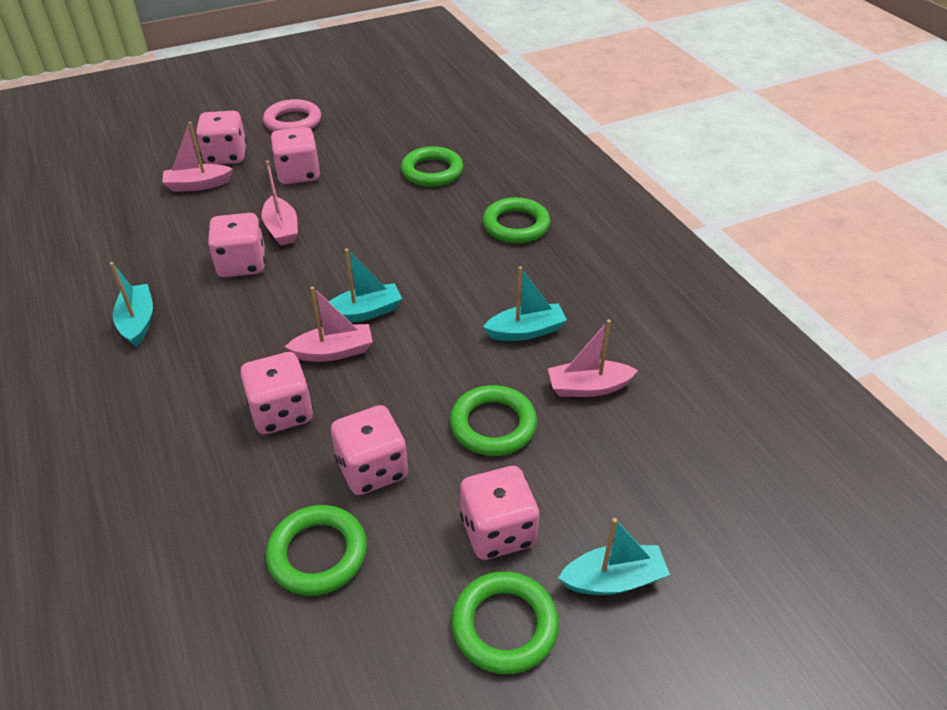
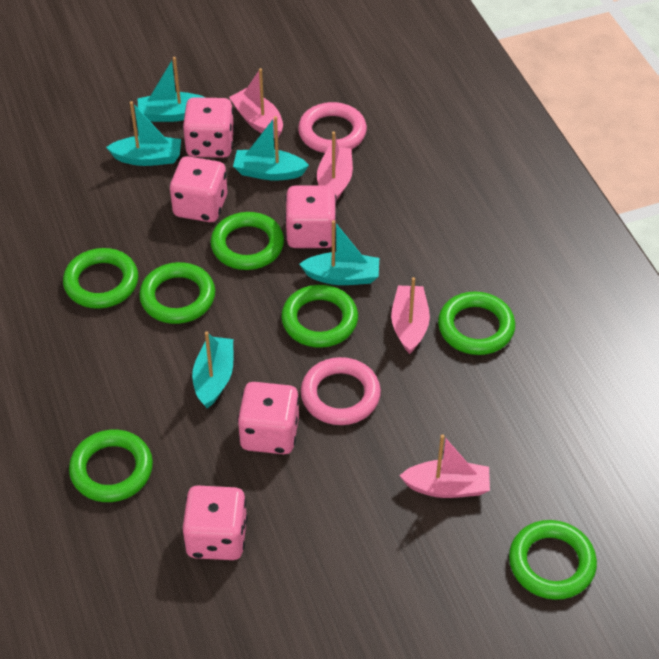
green ring: 5 -> 7
pink dice: 6 -> 5
pink ring: 1 -> 2
turquoise boat: 4 -> 5

